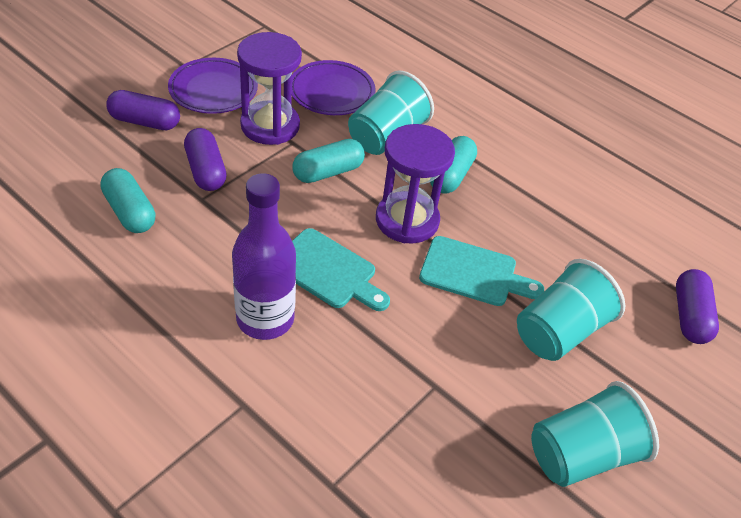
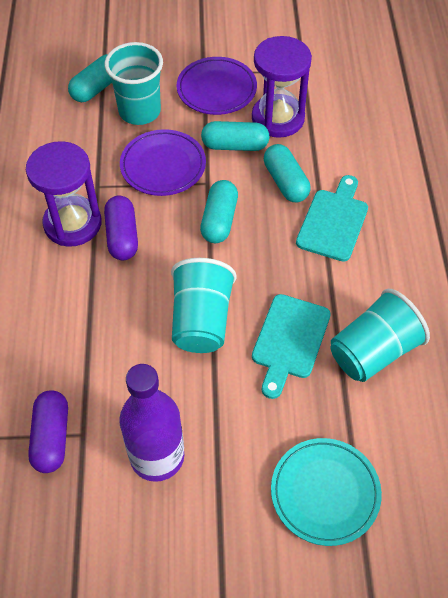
purple capsule: 3 -> 2
turquoise capsule: 3 -> 4
turquoise plate: 0 -> 1

